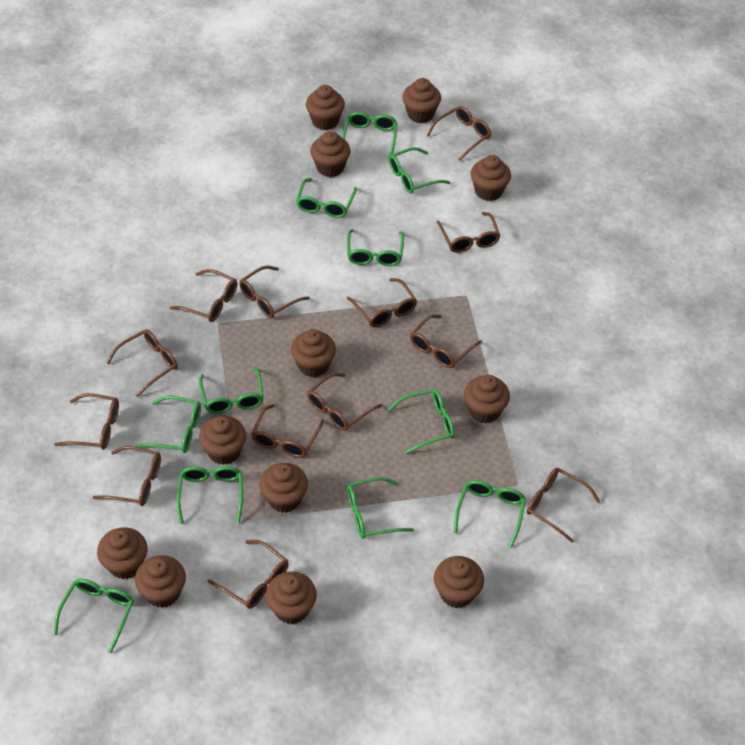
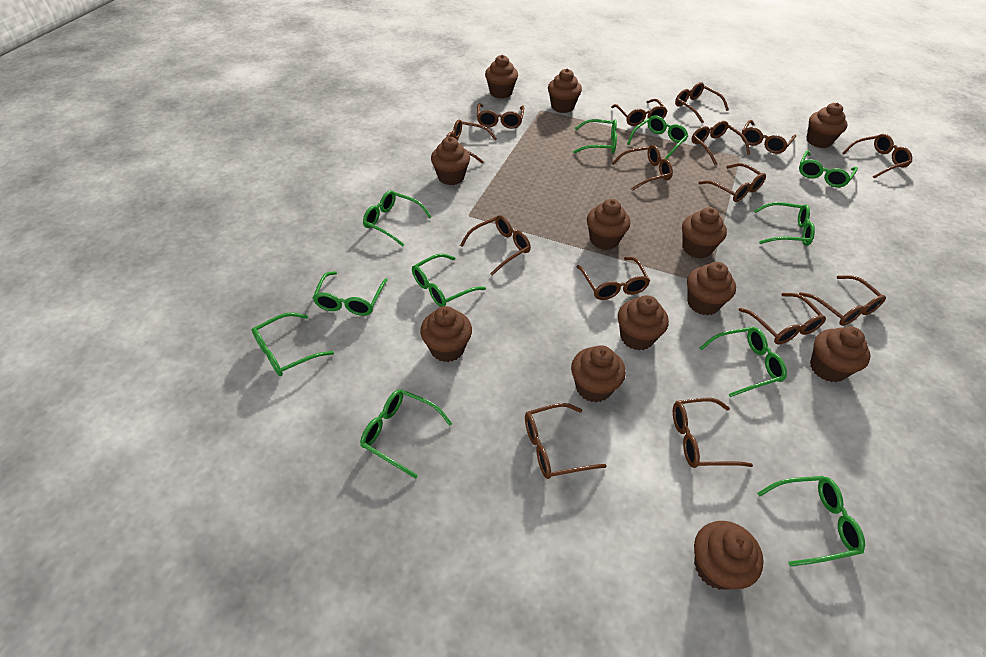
brown glasses: 13 -> 15

